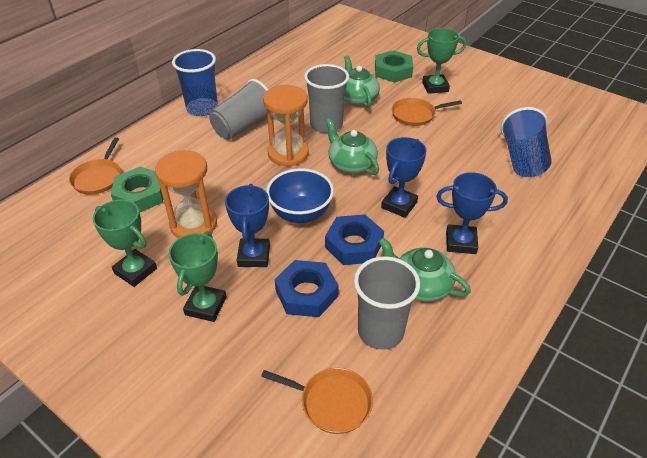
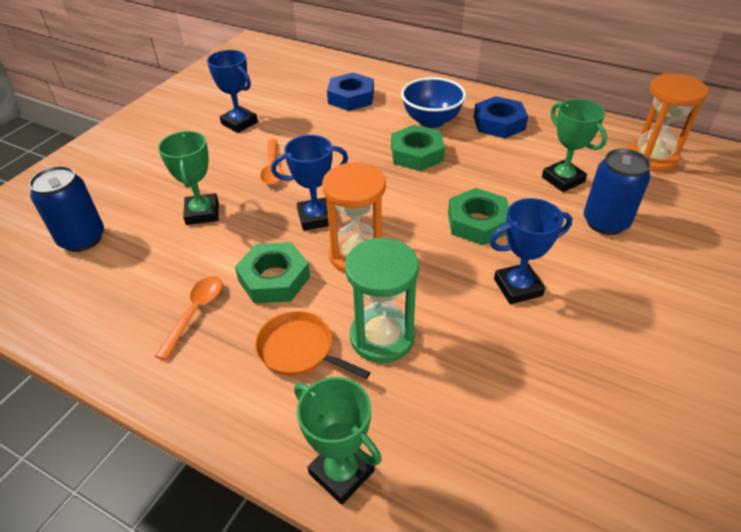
blue can: 0 -> 2
blue cup: 2 -> 0
green hourglass: 0 -> 1
green nut: 2 -> 3
green teapot: 3 -> 0
grey cup: 3 -> 0
orange pan: 3 -> 1
orange spoon: 0 -> 2

